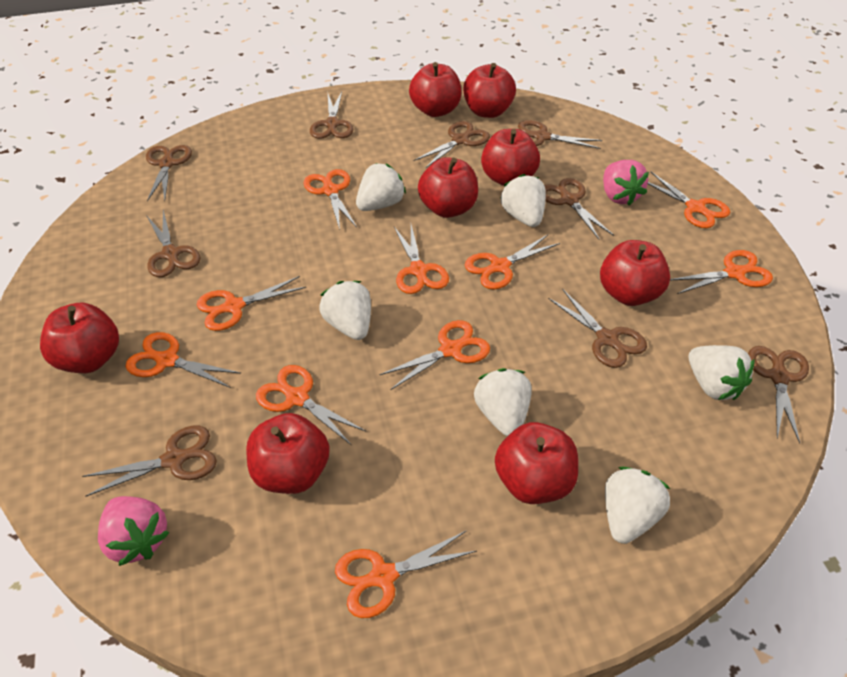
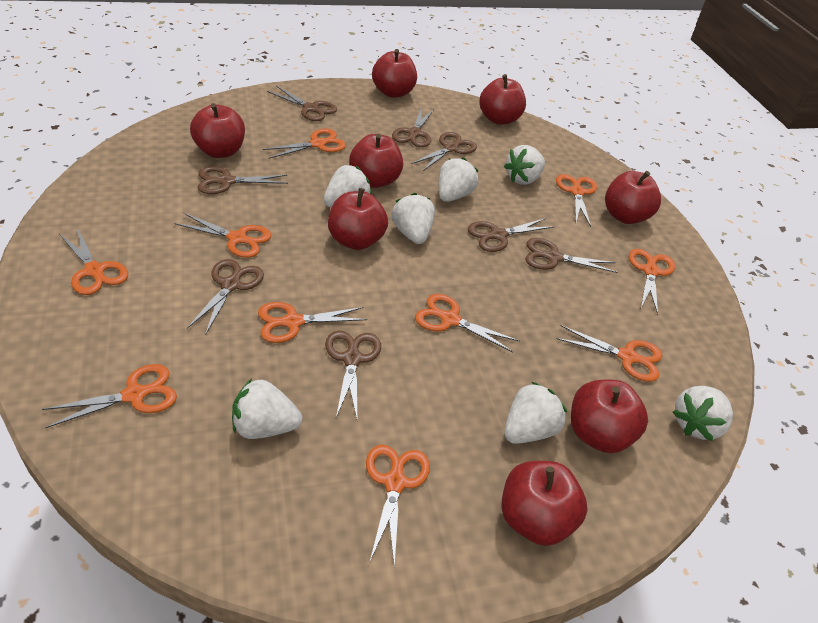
brown scissors: 9 -> 8
pink strawberry: 2 -> 0
white strawberry: 6 -> 7

